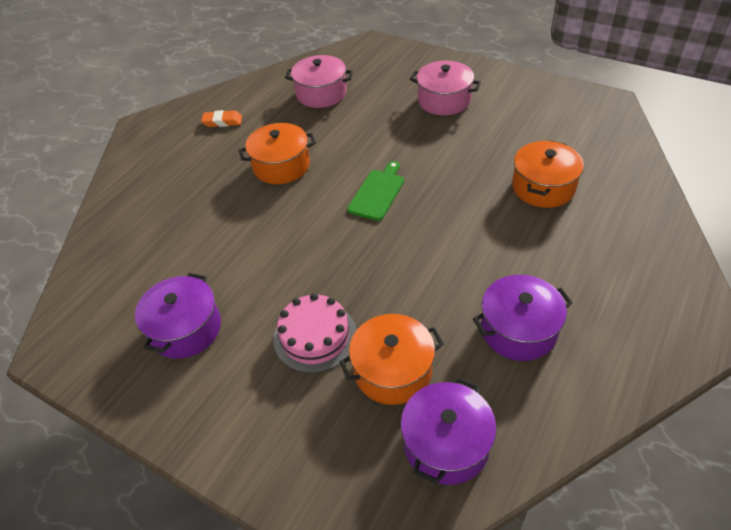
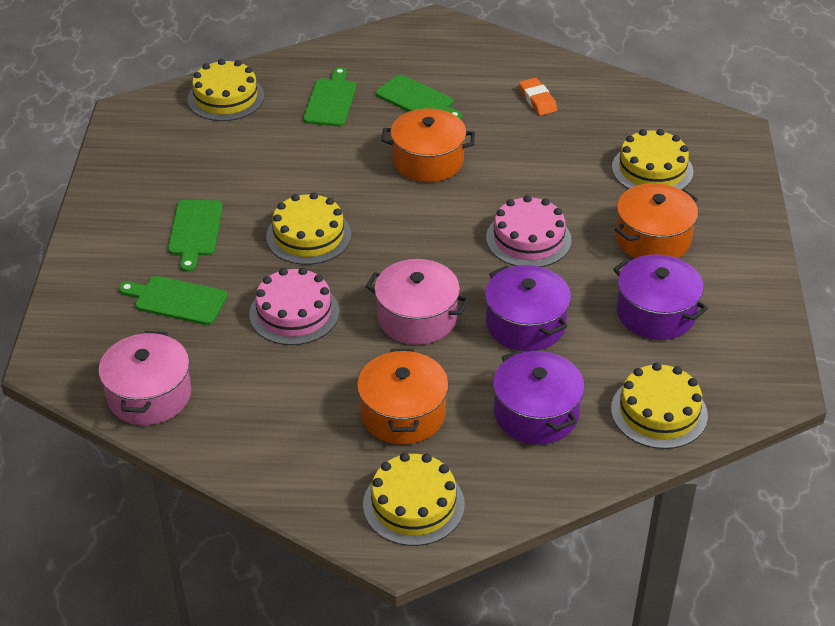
green cutting board: 1 -> 4
pink cake: 1 -> 2
yellow cake: 0 -> 5

